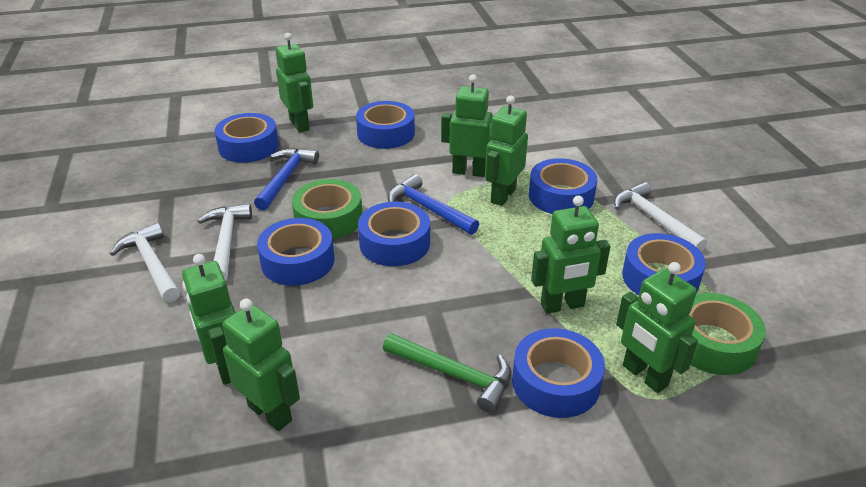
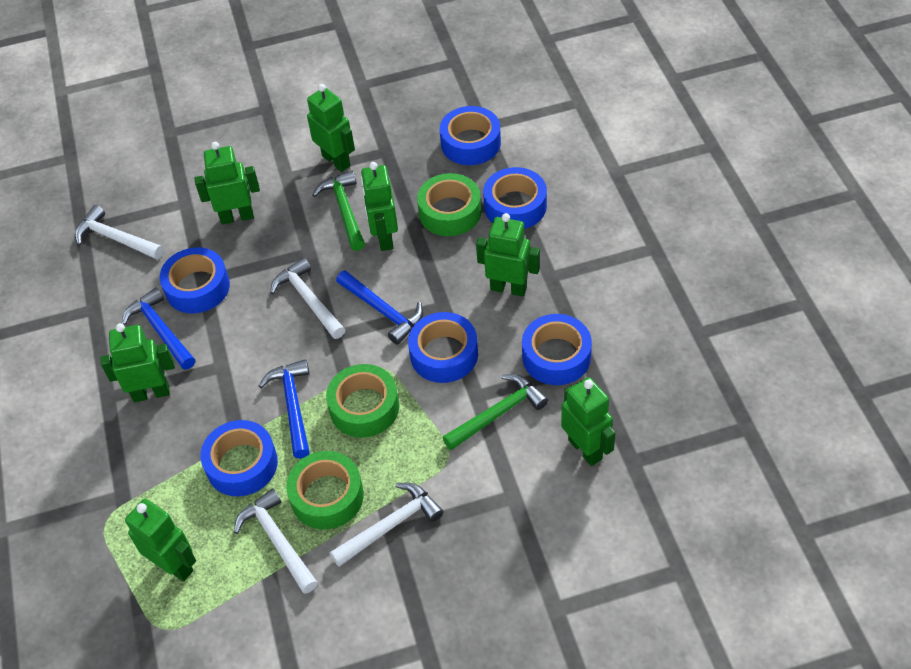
blue hammer: 2 -> 3
blue tape: 7 -> 6
green hammer: 1 -> 2
green tape: 2 -> 3
white hammer: 3 -> 4

